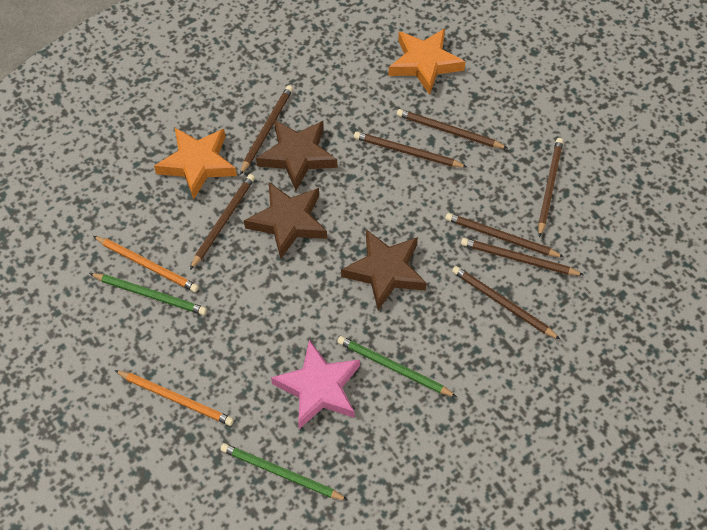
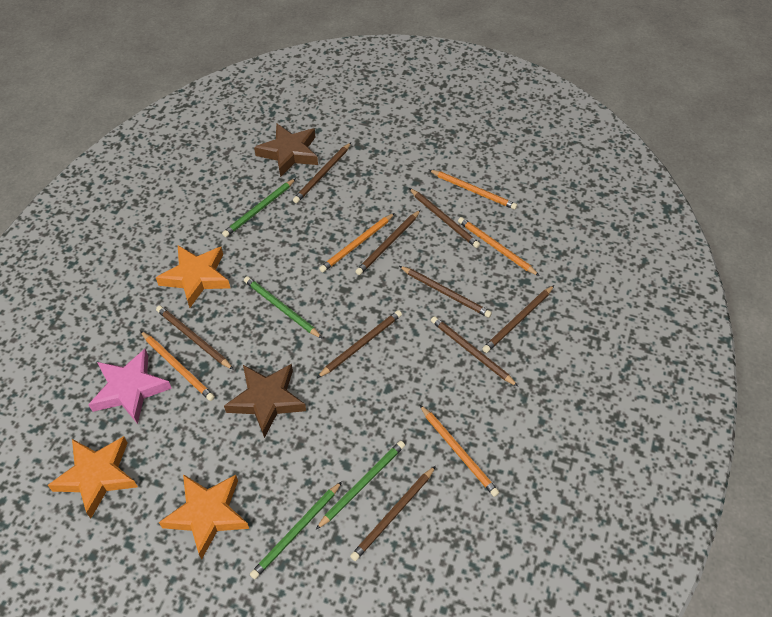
brown pencil: 8 -> 9
brown star: 3 -> 2
green pencil: 3 -> 4
orange pencil: 2 -> 5
orange star: 2 -> 3

